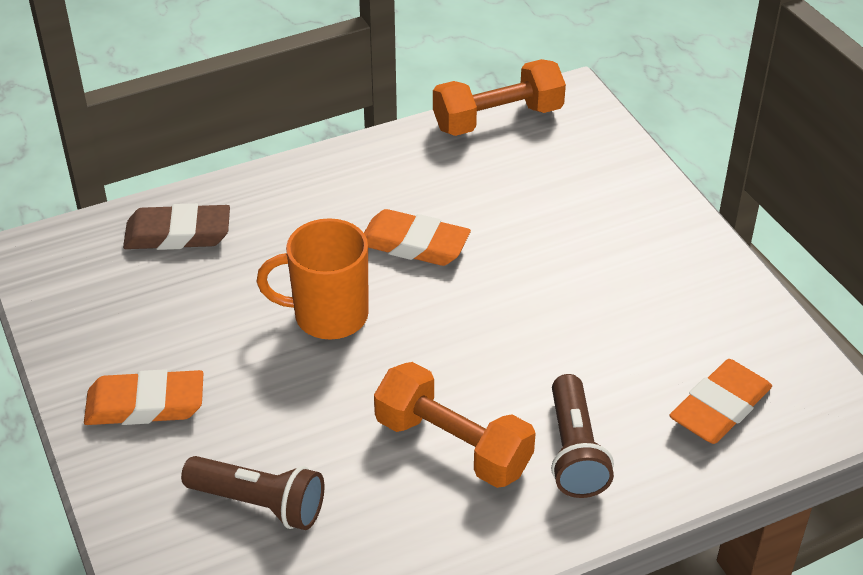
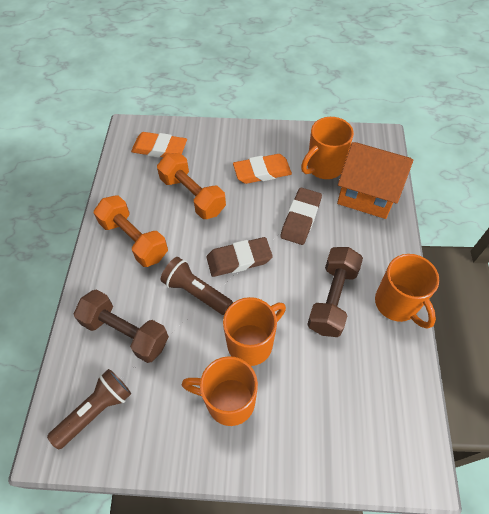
brown dumbbell: 0 -> 2
brown eraser: 1 -> 2
orange eraser: 3 -> 2
orange house: 0 -> 1
orange mug: 1 -> 4

